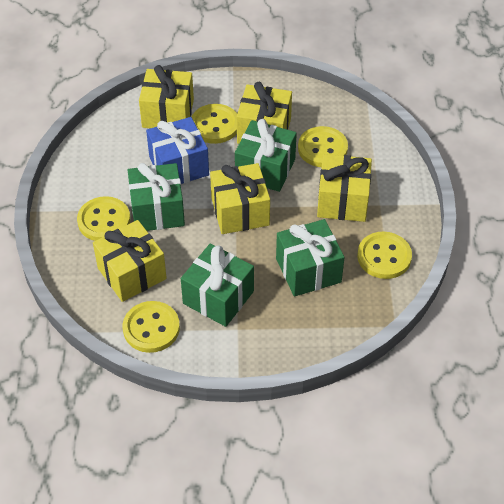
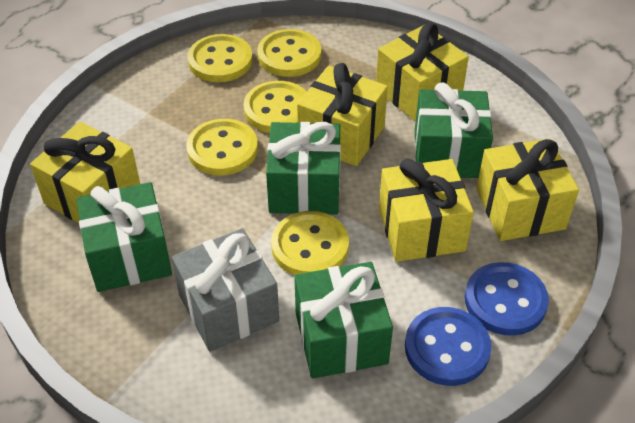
blue button: 0 -> 2
blue gift: 1 -> 0
grey gift: 0 -> 1

